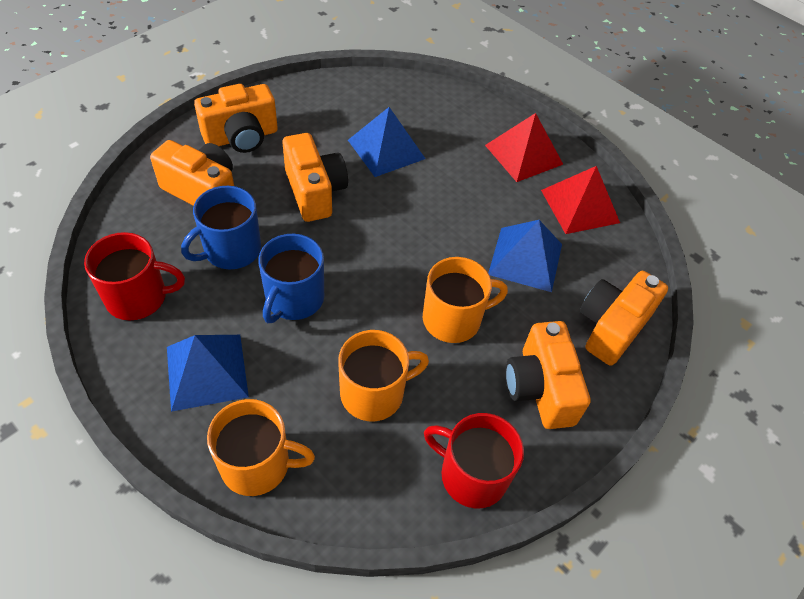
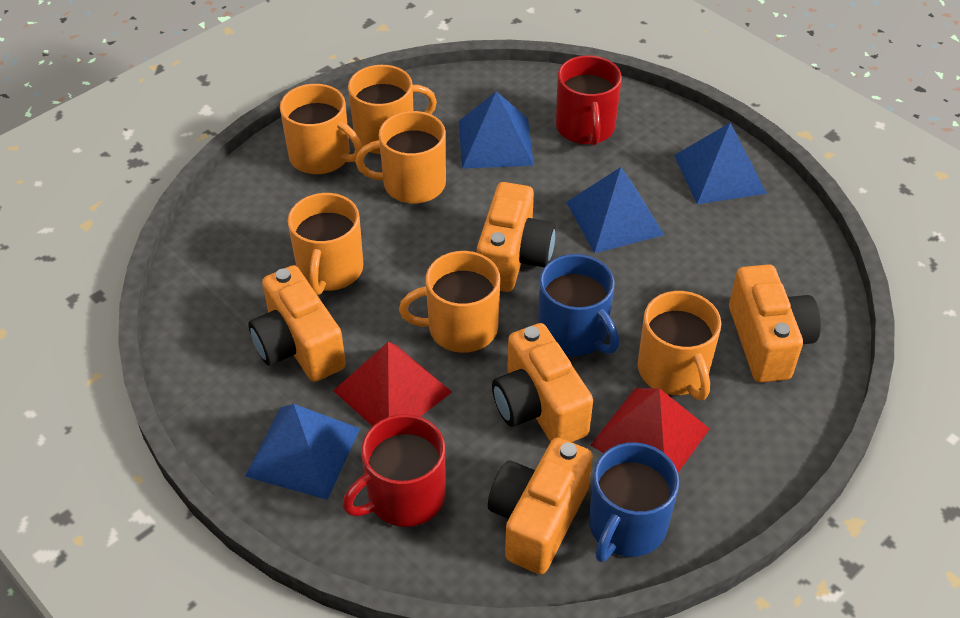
blue pyramid: 3 -> 4
orange mug: 3 -> 6

